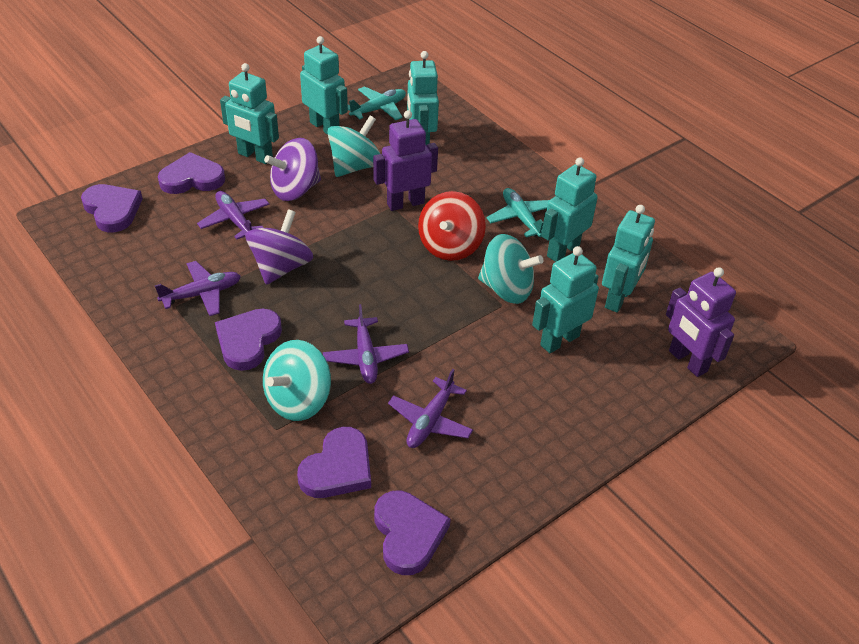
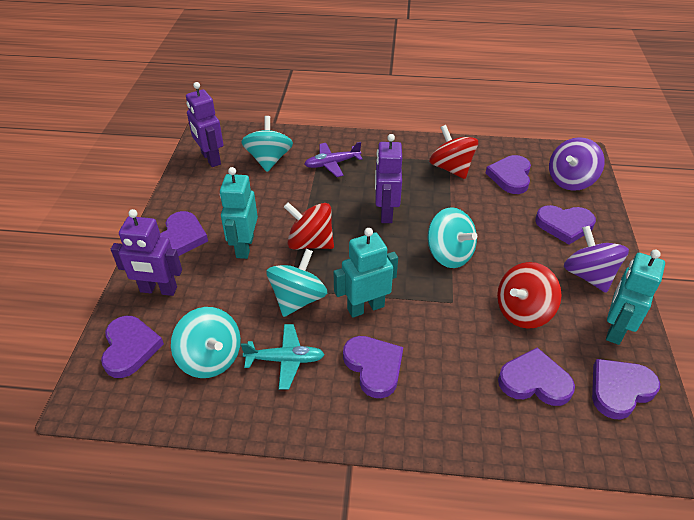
purple heart: 5 -> 7
purple plane: 4 -> 1
purple robot: 2 -> 3
red spinning top: 1 -> 3
turquoise plane: 2 -> 1
turquoise robot: 6 -> 3
turquoise spinning top: 3 -> 4

